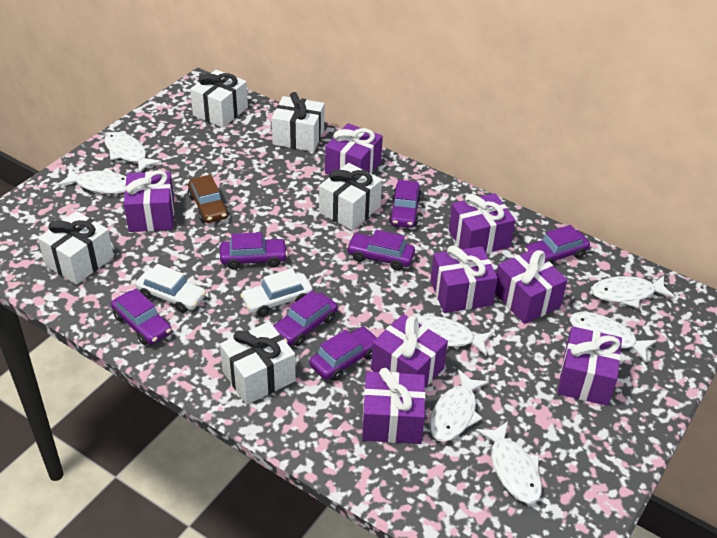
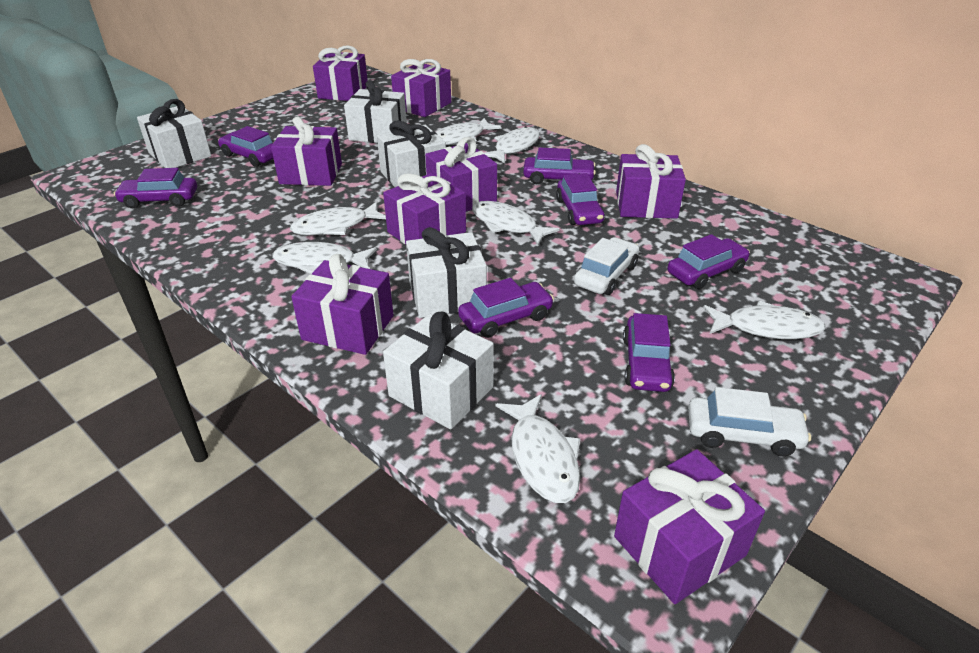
brown car: 1 -> 0

